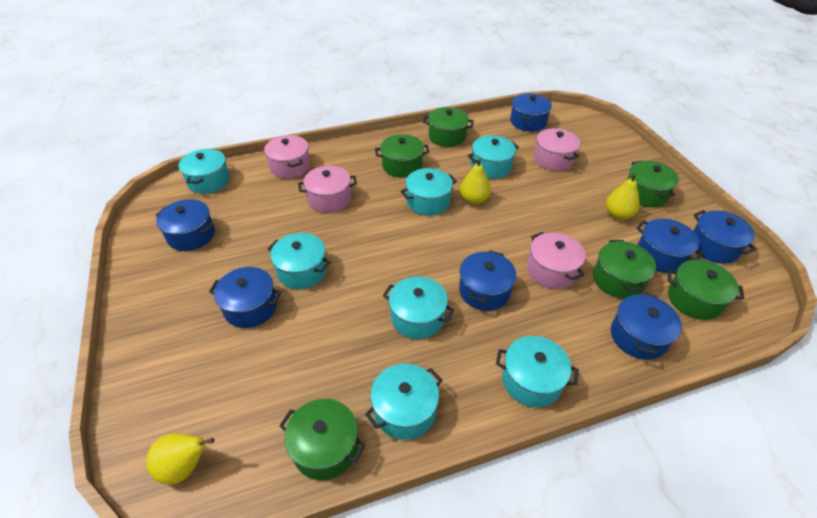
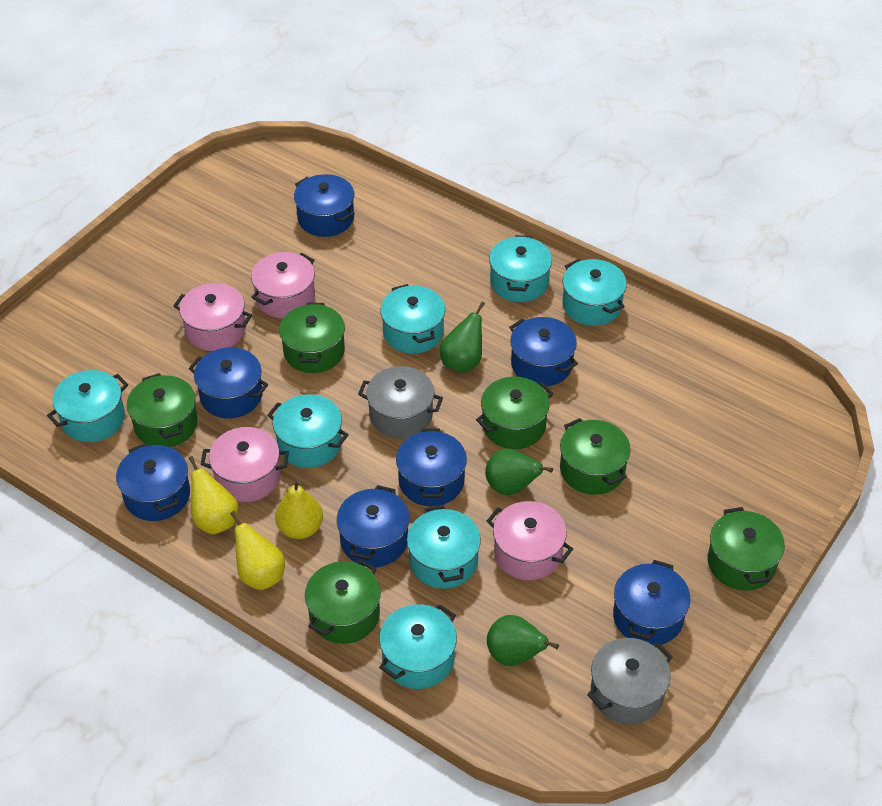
green pear: 0 -> 3
grey pot: 0 -> 2

